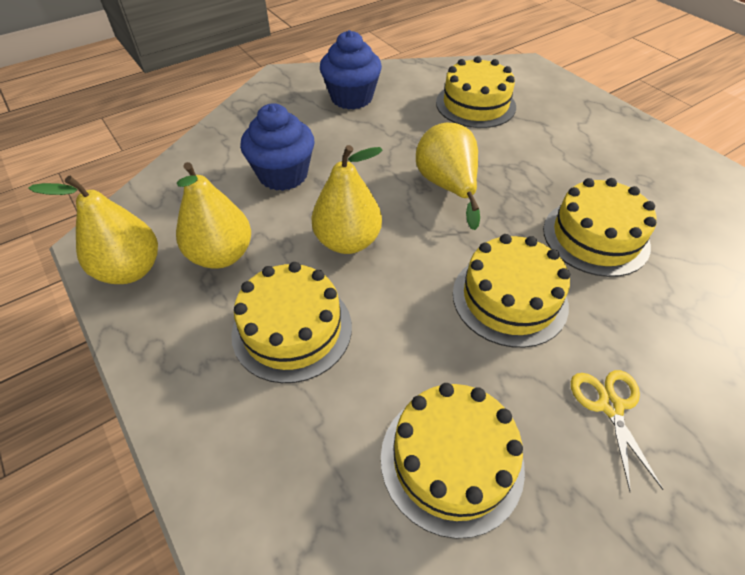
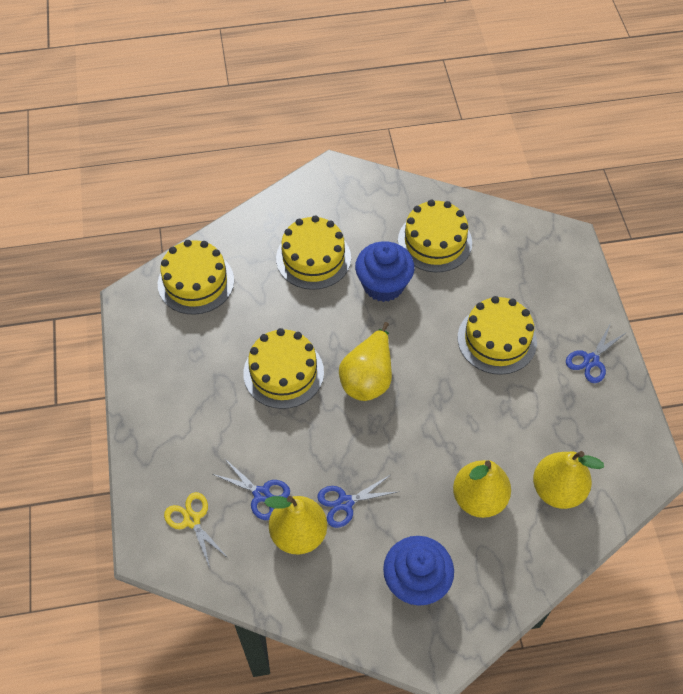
blue scissors: 0 -> 3

